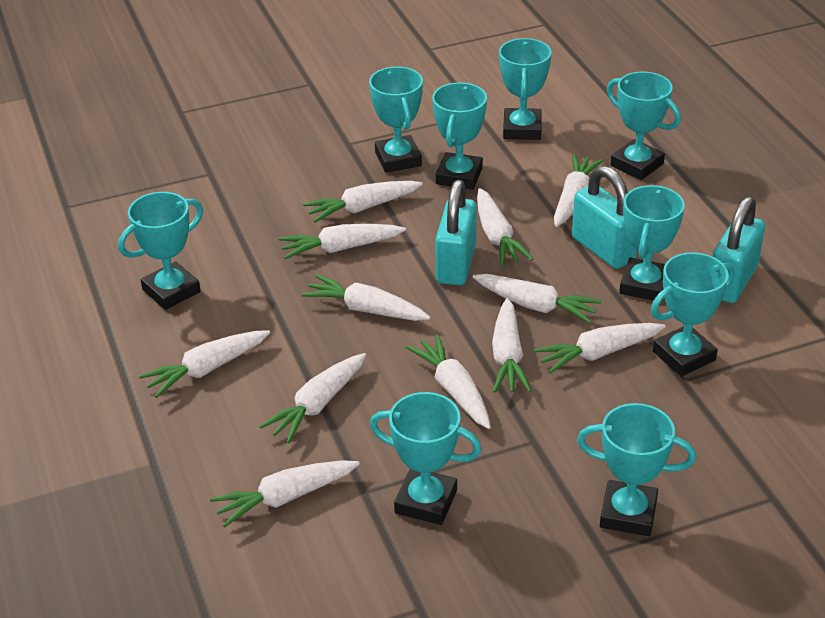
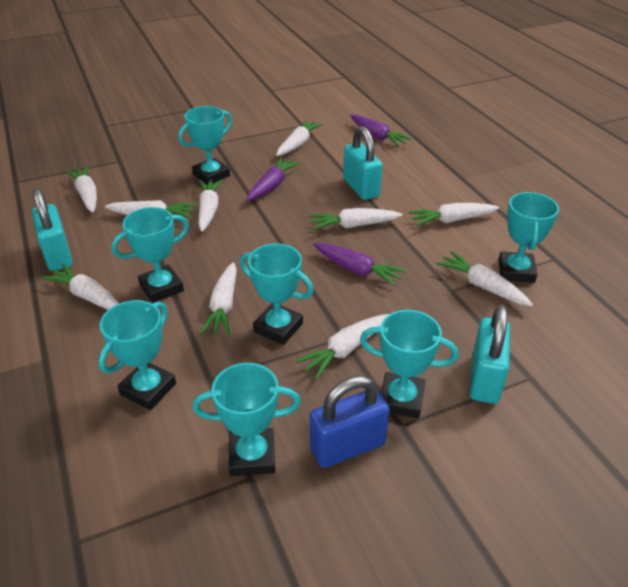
blue padlock: 0 -> 1
purple carrot: 0 -> 3
turquoise trophy: 9 -> 7
white carrot: 12 -> 10

